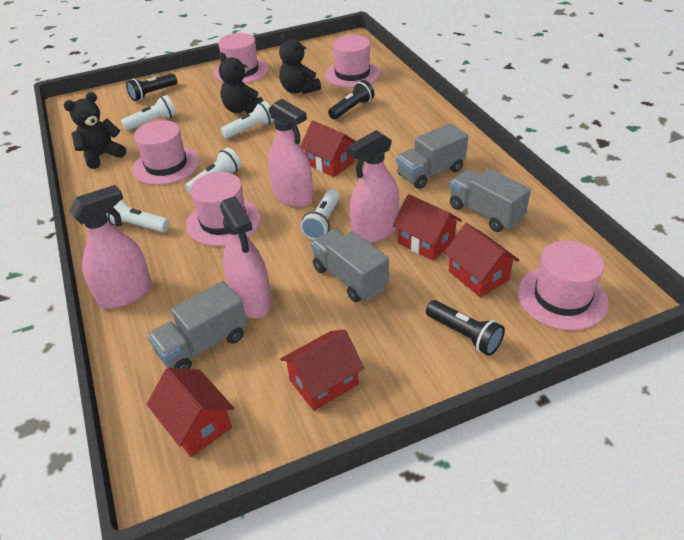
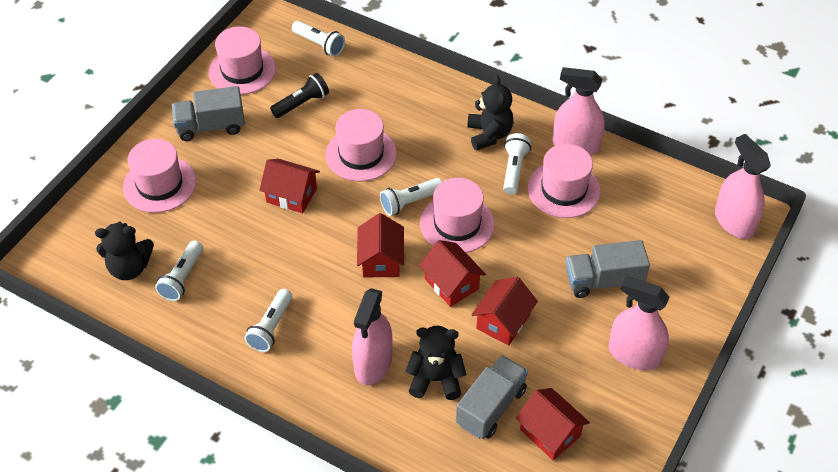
black flashlight: 3 -> 1
grey truck: 4 -> 3

